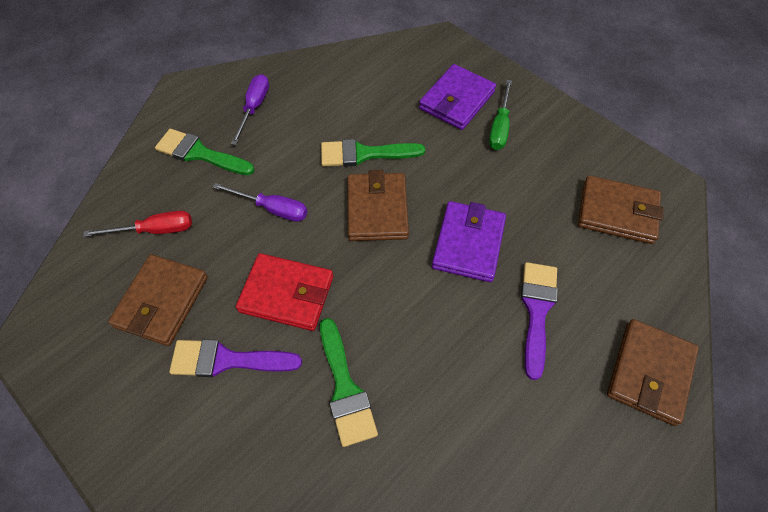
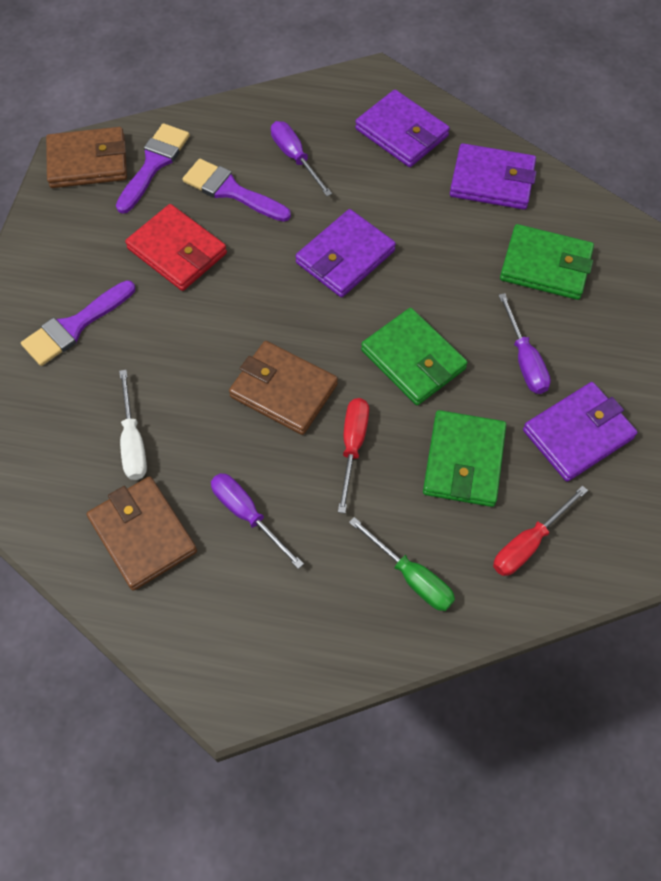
brown wallet: 4 -> 3
green brush: 3 -> 0
green wallet: 0 -> 3
purple brush: 2 -> 3
purple screwdriver: 2 -> 3
purple wallet: 2 -> 4
red screwdriver: 1 -> 2
white screwdriver: 0 -> 1

